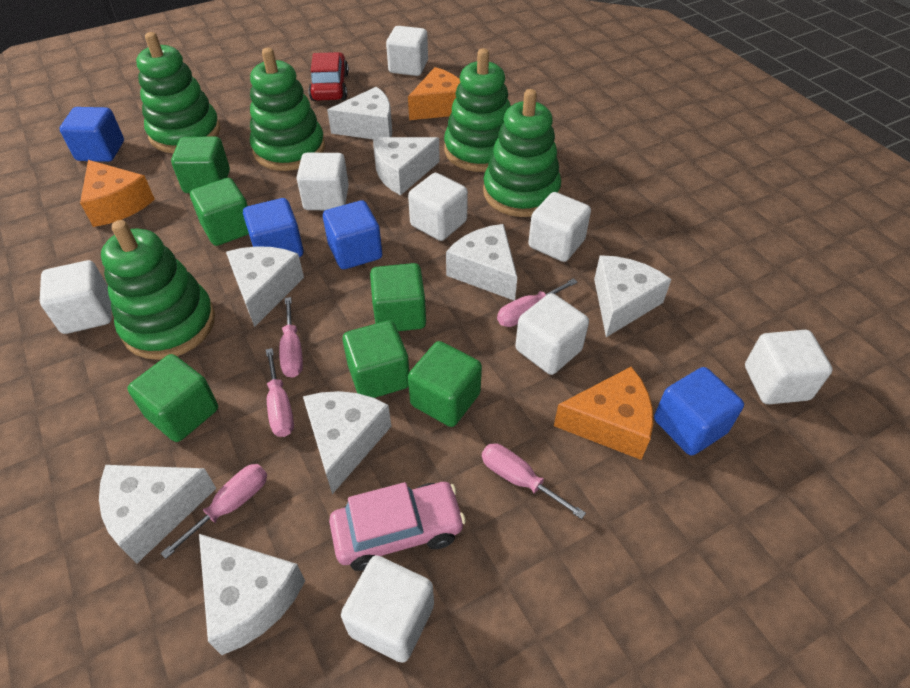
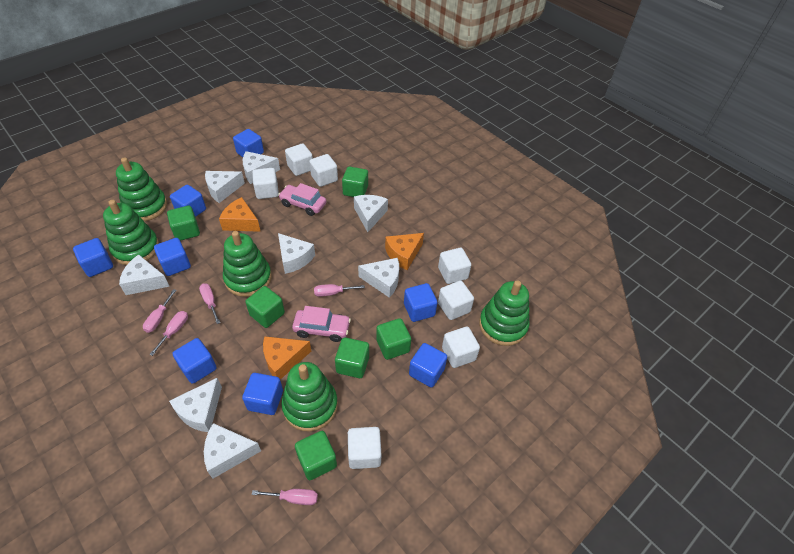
blue cube: 4 -> 8
pink car: 1 -> 2
red car: 1 -> 0
white cube: 8 -> 7

